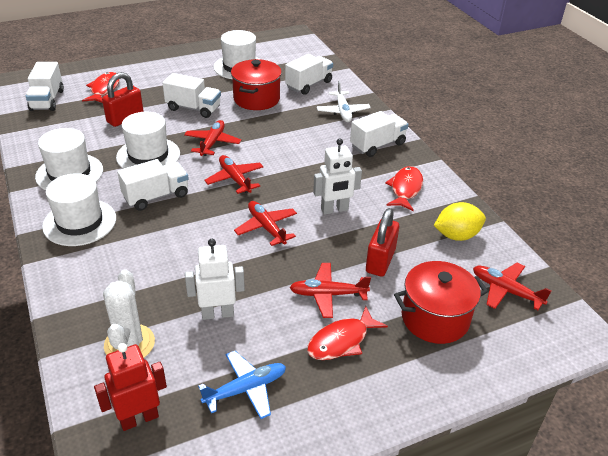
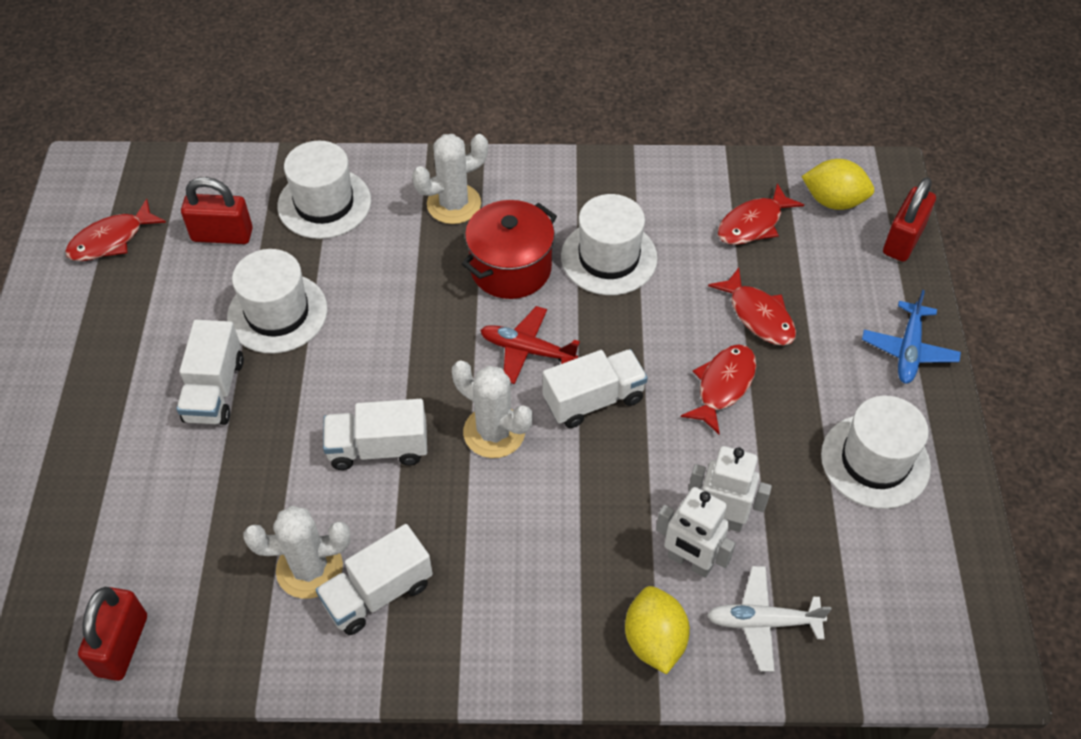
red fish: 3 -> 4
red padlock: 2 -> 3
red plane: 5 -> 1
red pot: 2 -> 1
red robot: 1 -> 0
white cactus: 1 -> 3
white truck: 5 -> 4
yellow lemon: 1 -> 2

